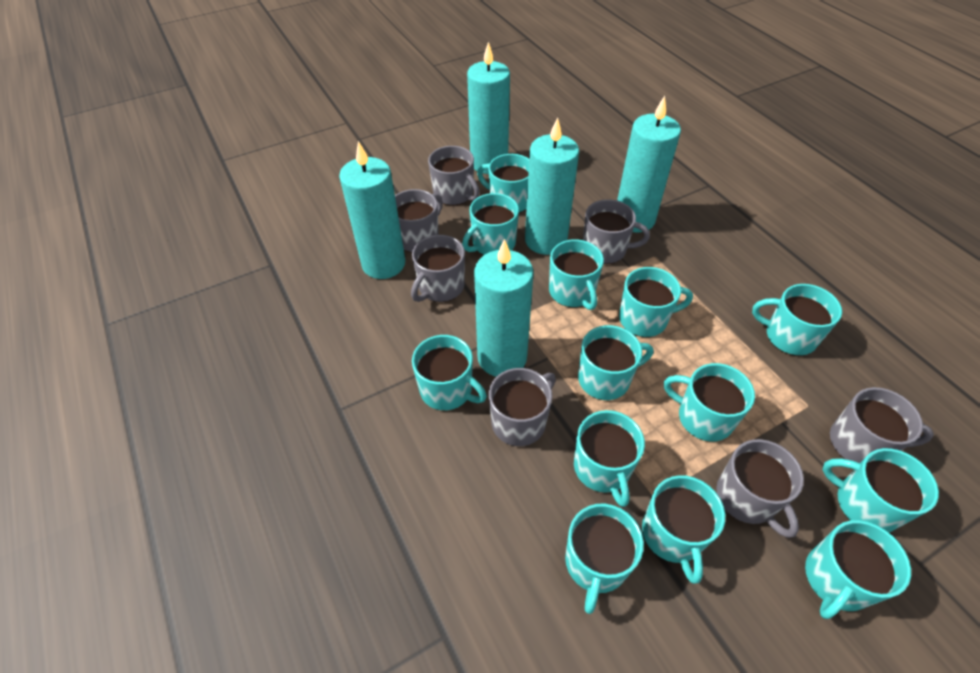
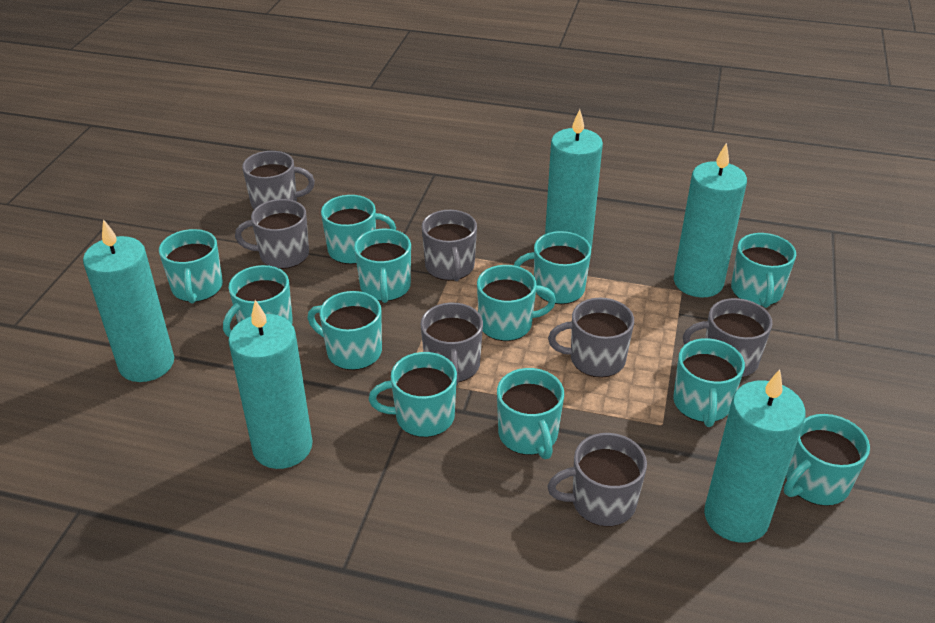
turquoise mug: 13 -> 12

